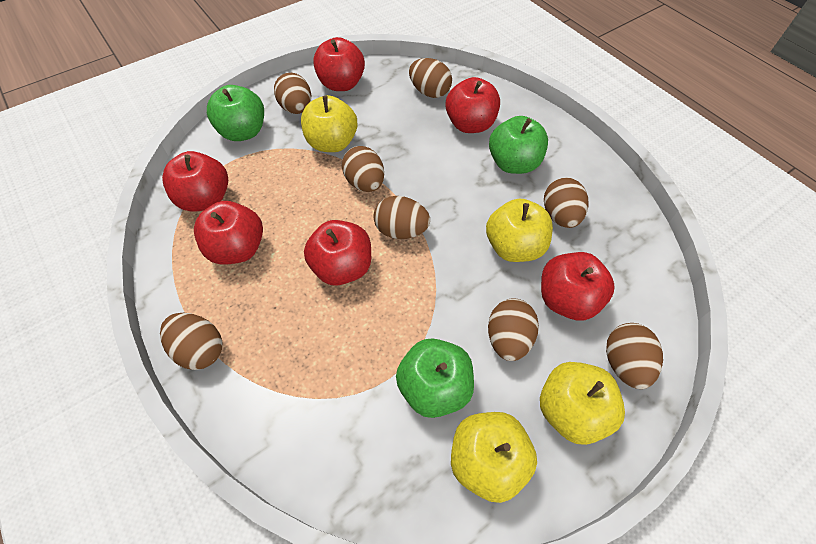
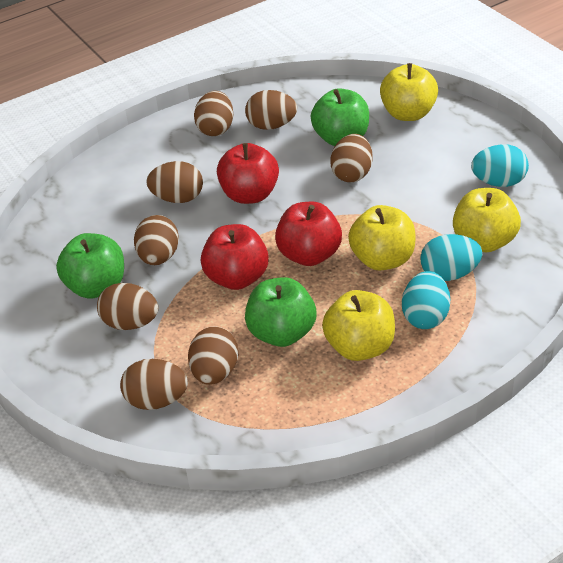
red apple: 6 -> 3
turquoise egg: 0 -> 3

